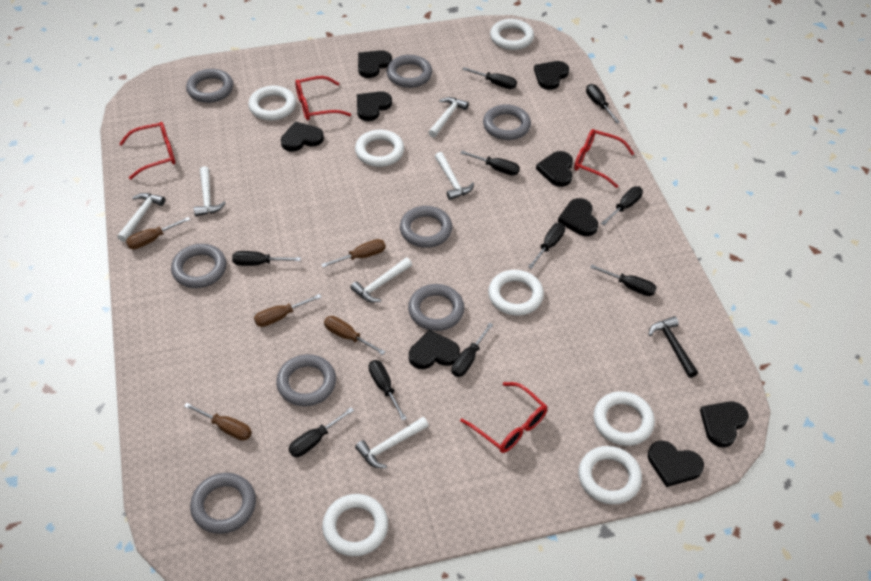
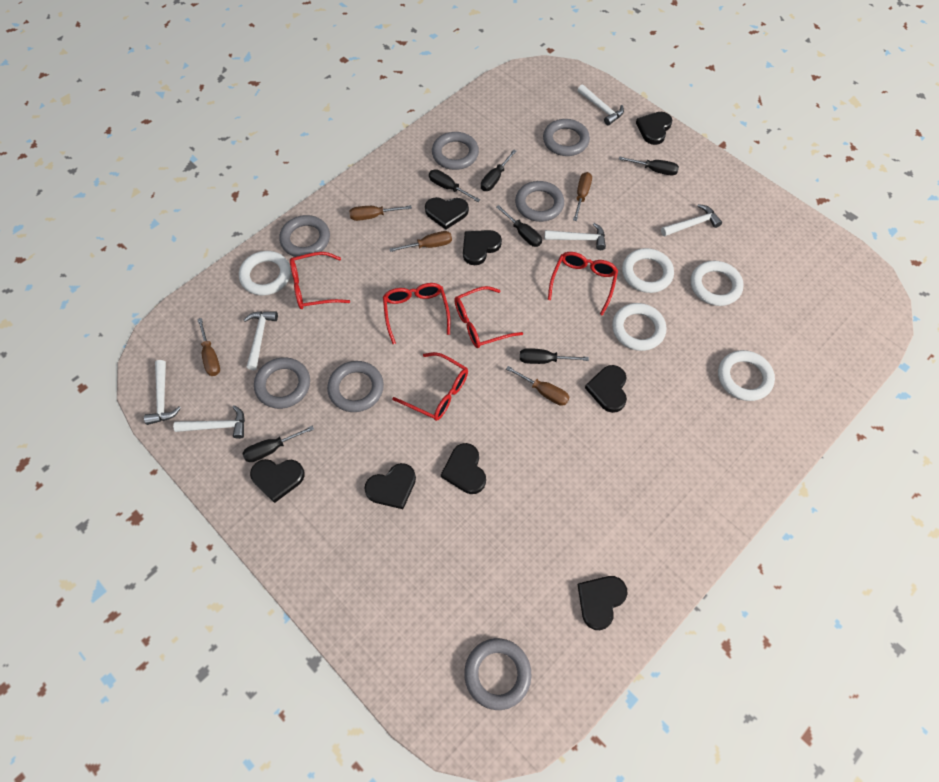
black hammer: 1 -> 0
black heart: 9 -> 8
black screwdriver: 10 -> 6
grey ring: 8 -> 7
red glasses: 4 -> 5
white ring: 7 -> 5

